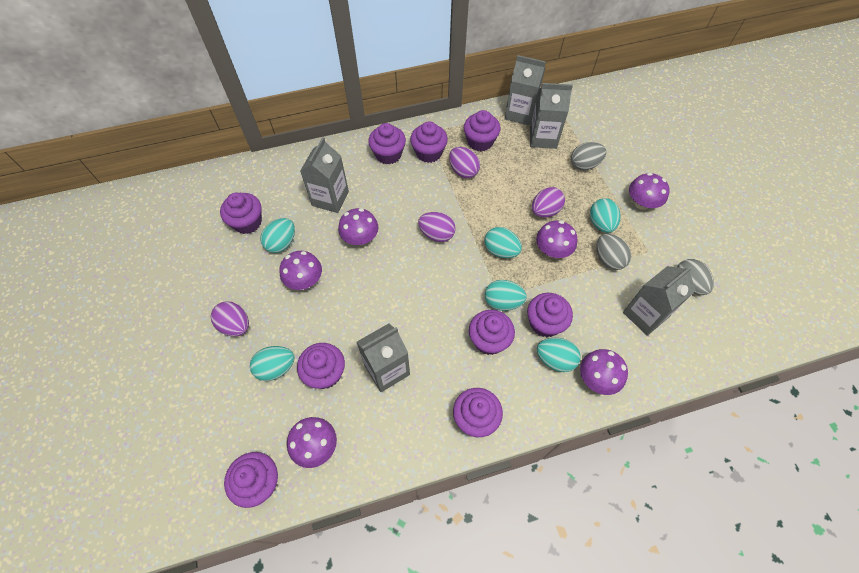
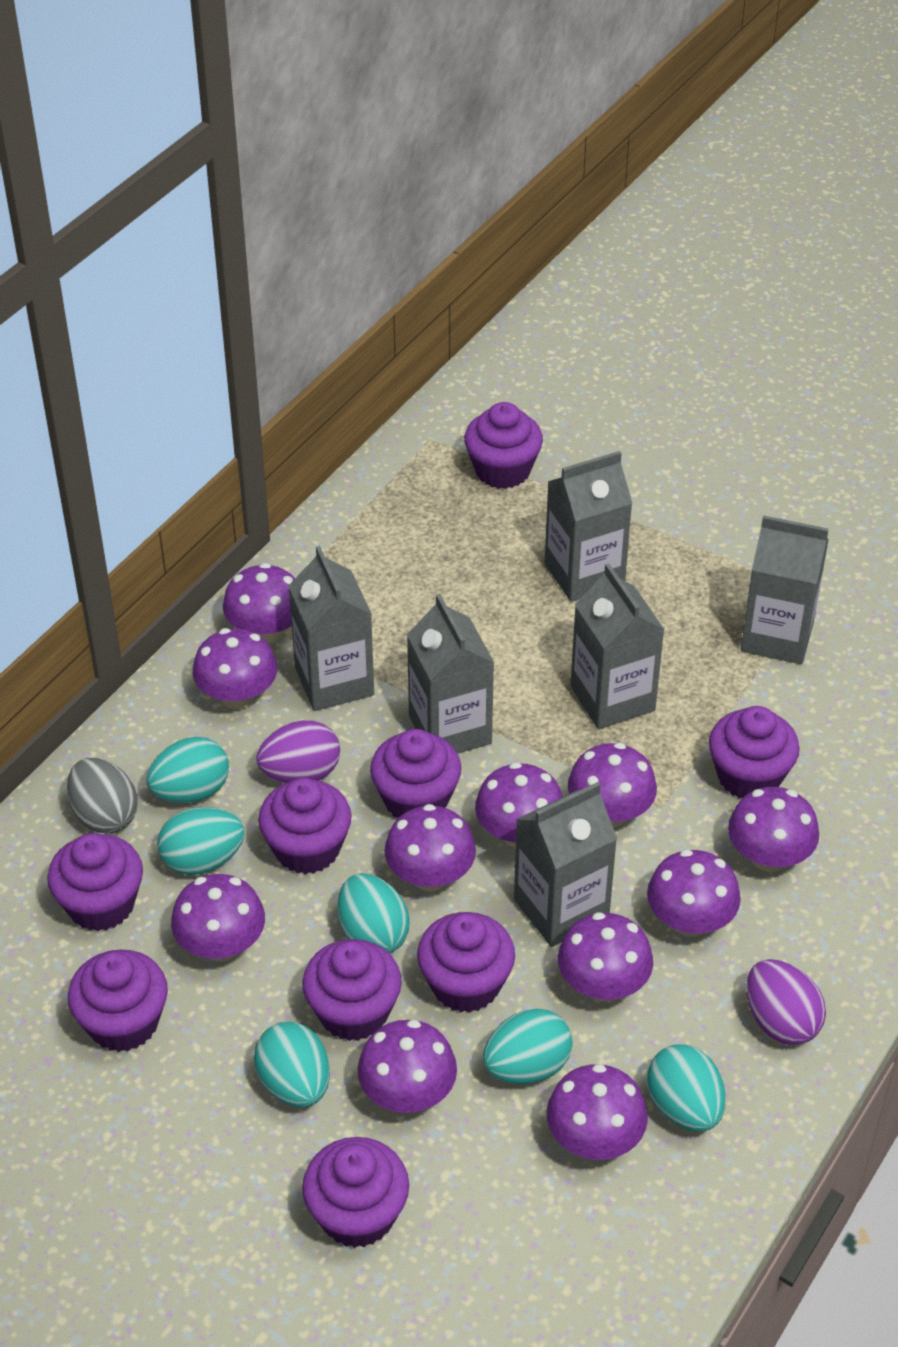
grey carton: 5 -> 6
grey egg: 3 -> 1
purple egg: 4 -> 2
purple mushroom: 6 -> 11

